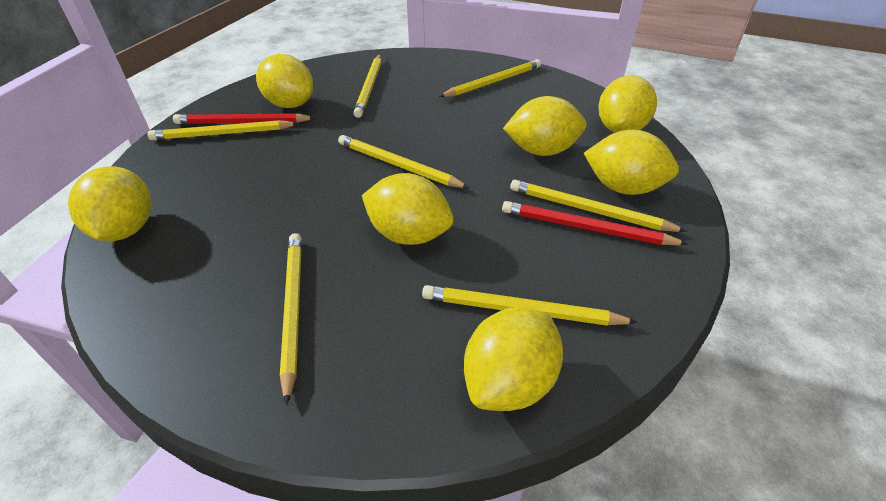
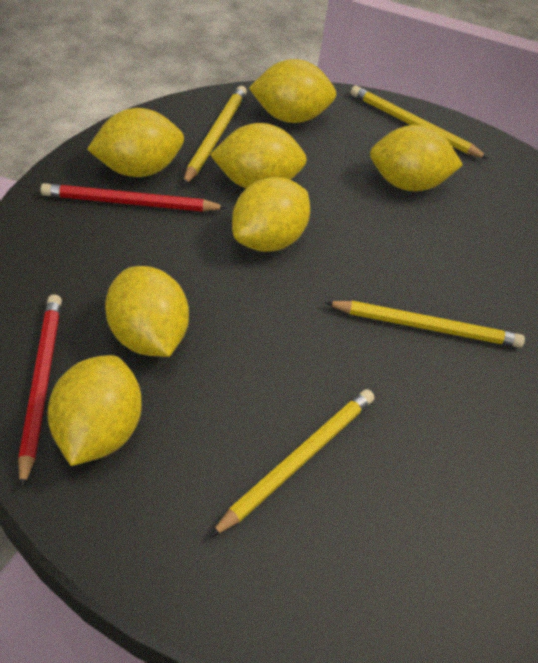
yellow pencil: 7 -> 4

